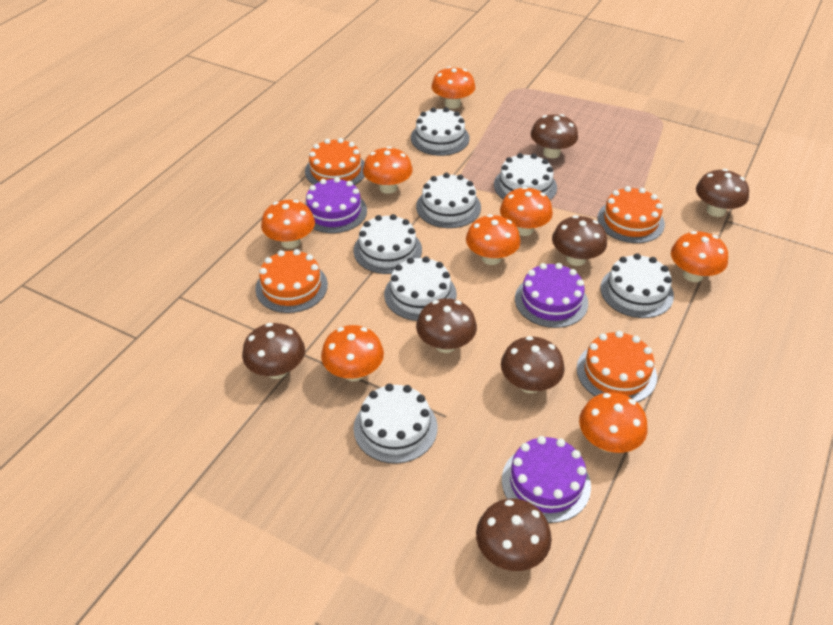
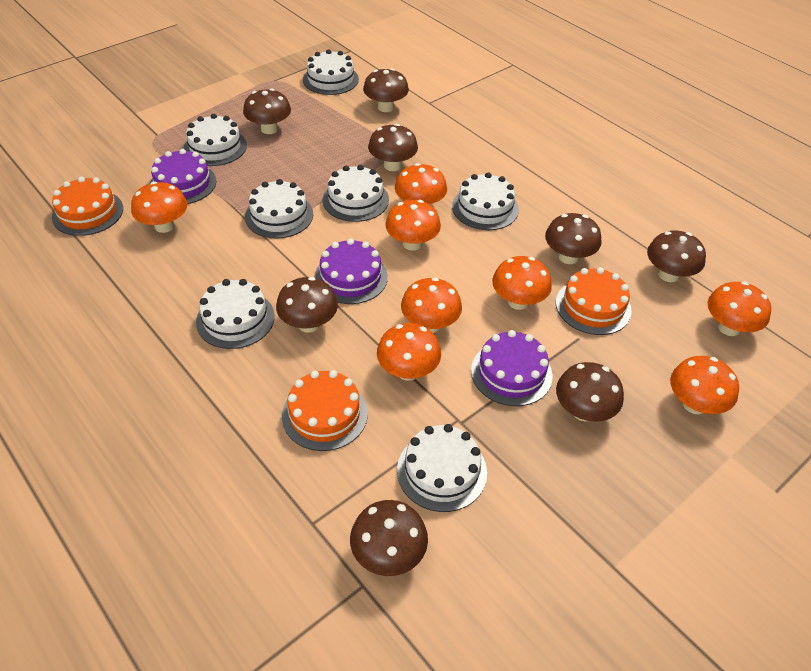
brown mushroom: 7 -> 8
orange cake: 4 -> 3

